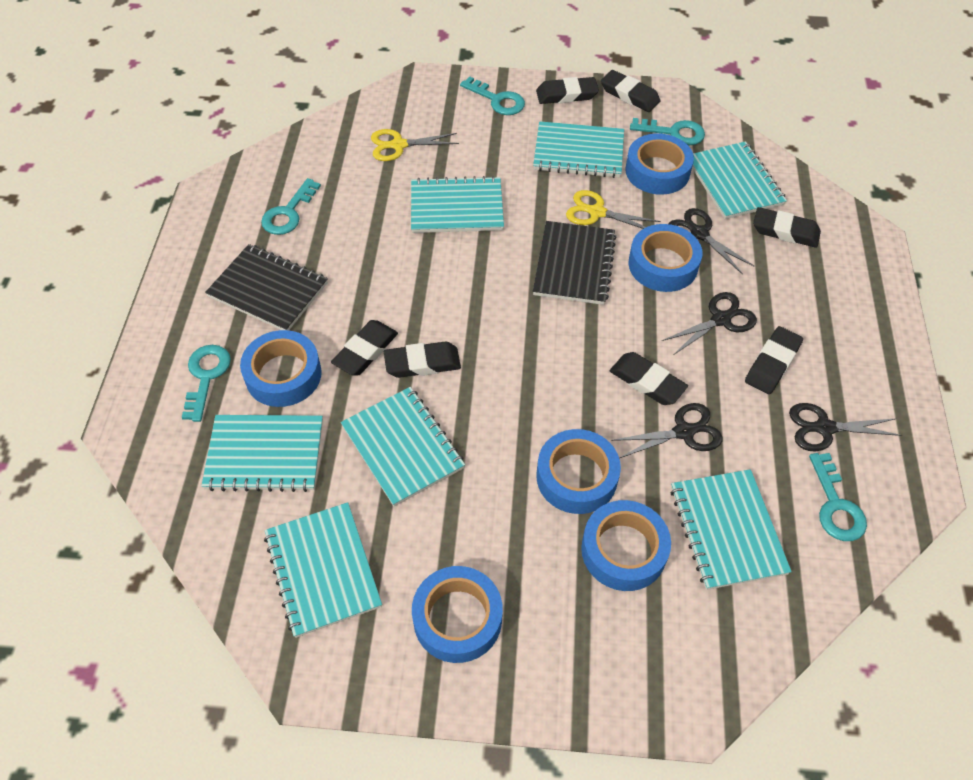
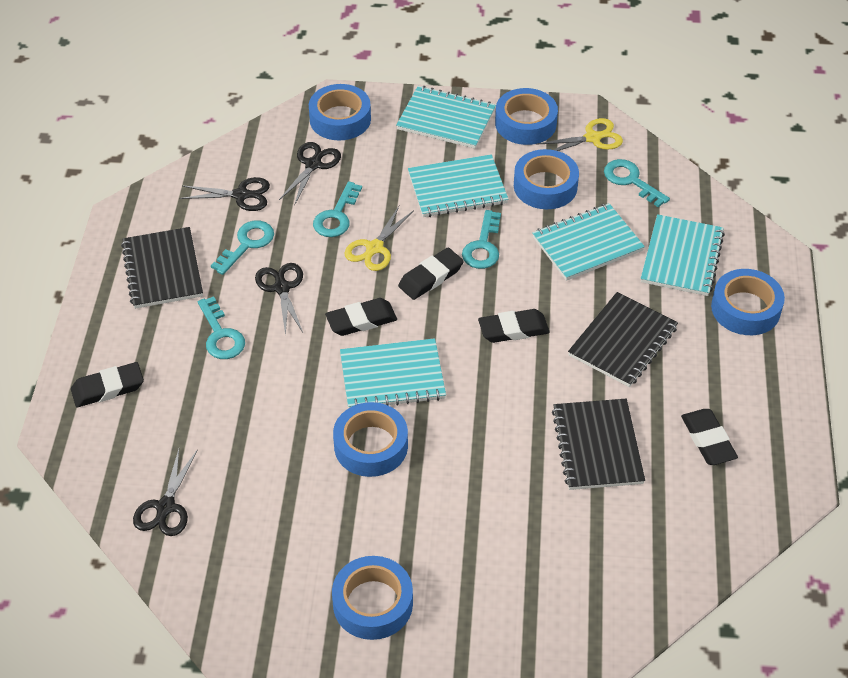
black eraser: 7 -> 5
black notebook: 2 -> 3
turquoise notebook: 7 -> 5

